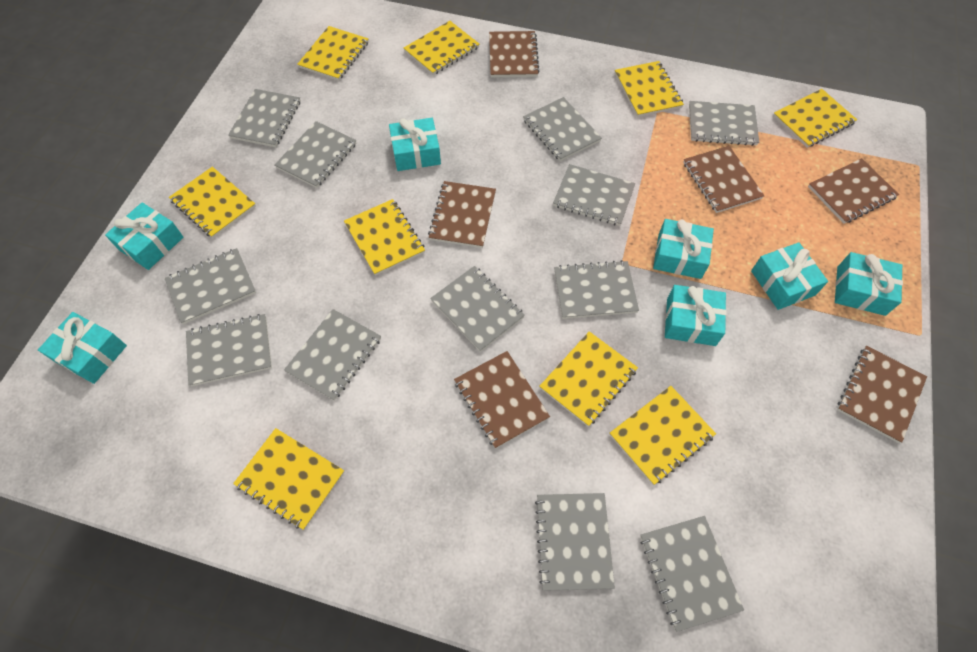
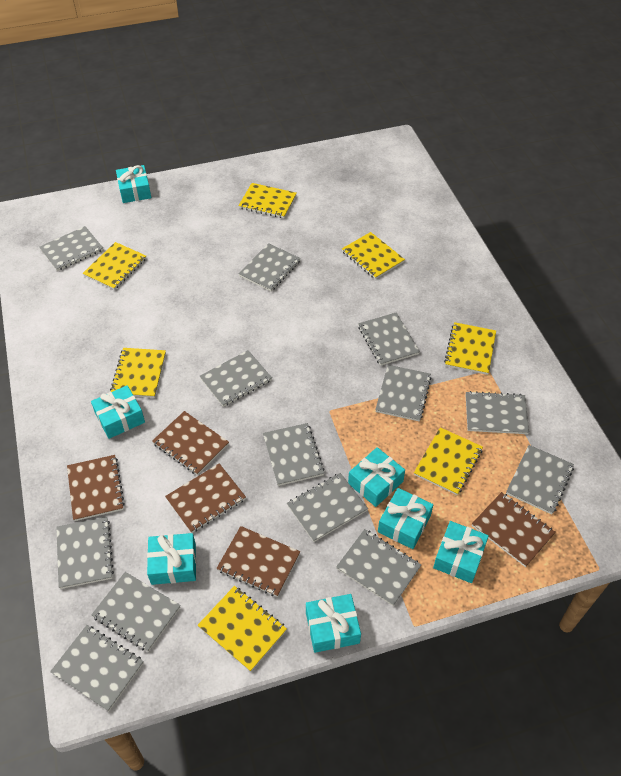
brown notebook: 6 -> 5
grey notebook: 12 -> 13
yellow notebook: 9 -> 7

